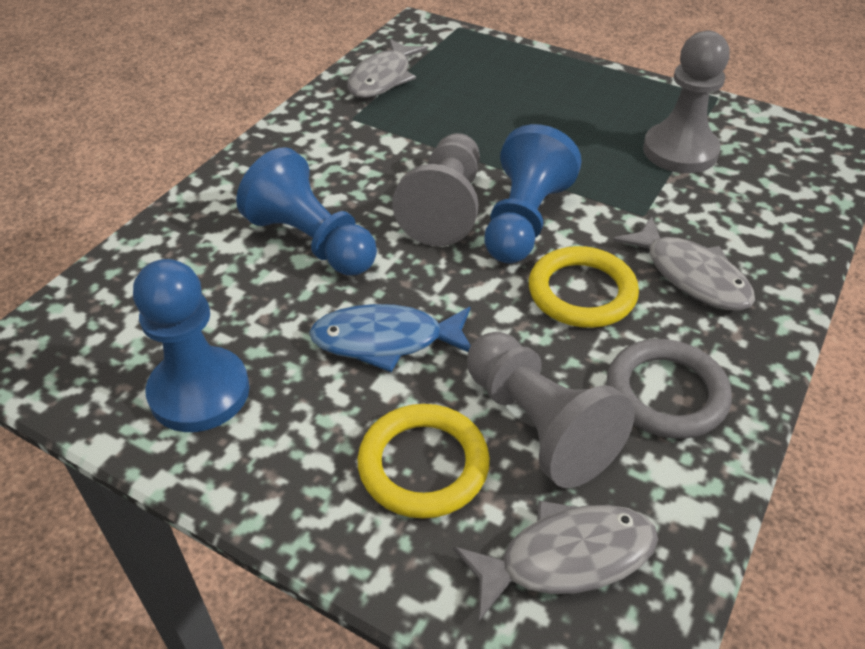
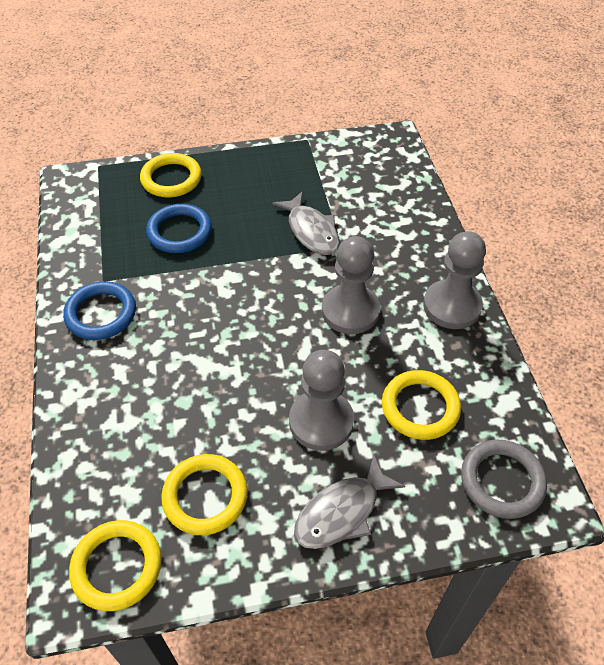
blue fish: 1 -> 0
blue pawn: 3 -> 0
blue ring: 0 -> 2
grey fish: 3 -> 2
yellow ring: 2 -> 4

